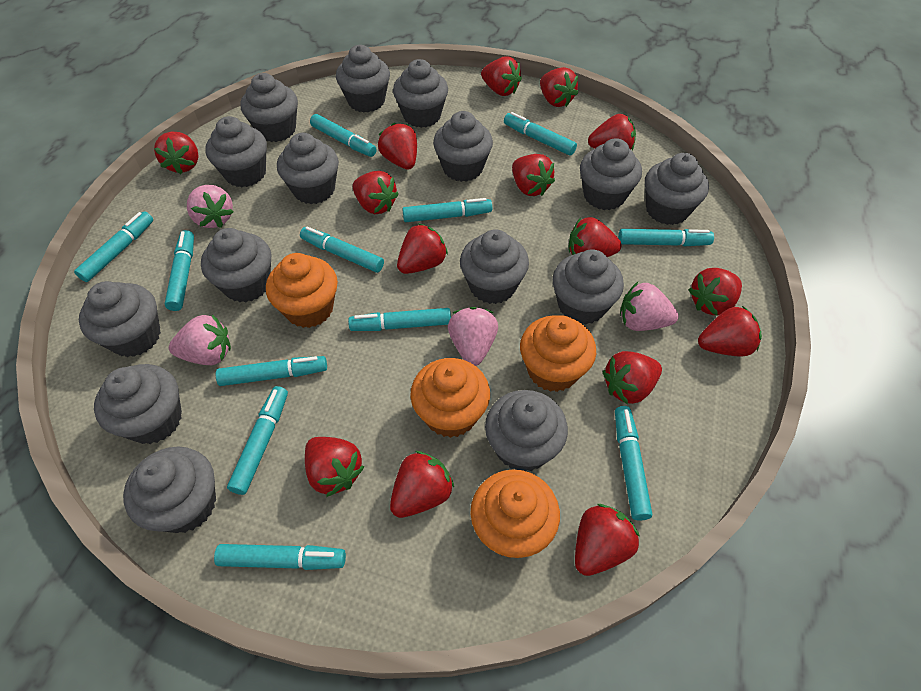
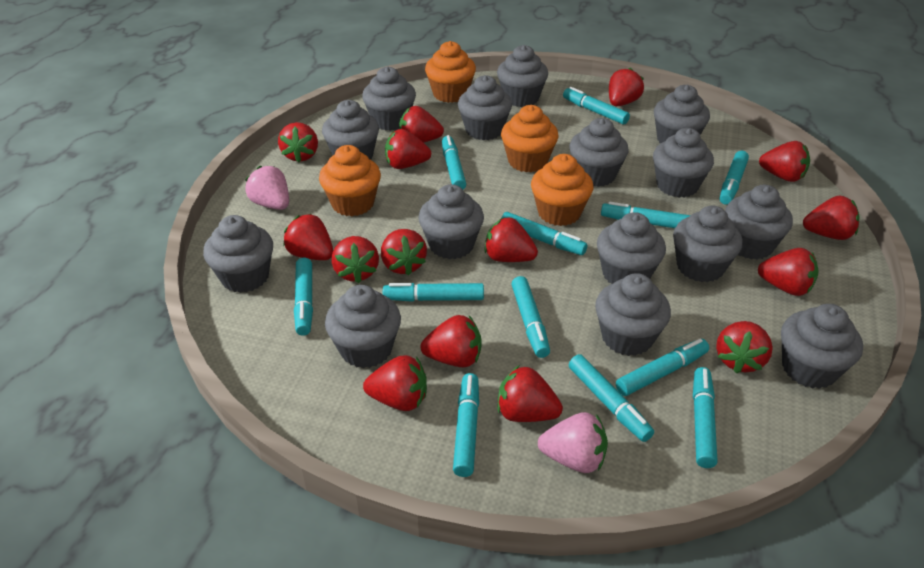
pink strawberry: 4 -> 2

